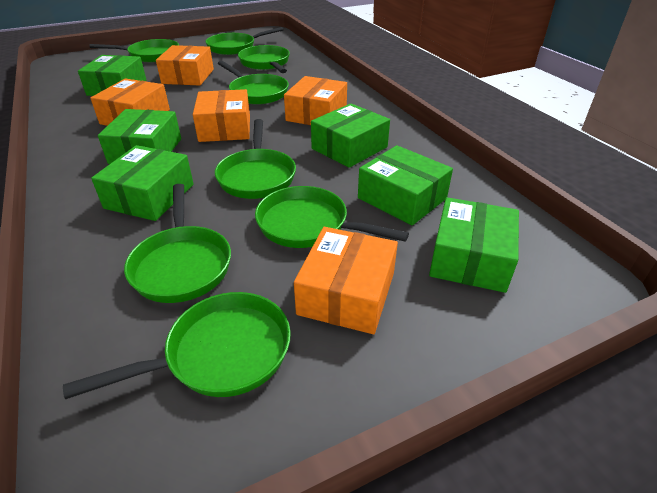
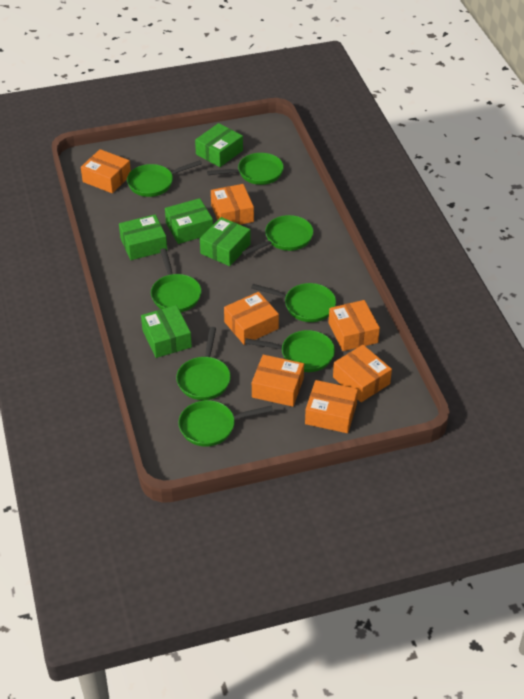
green box: 6 -> 5
orange box: 5 -> 7

